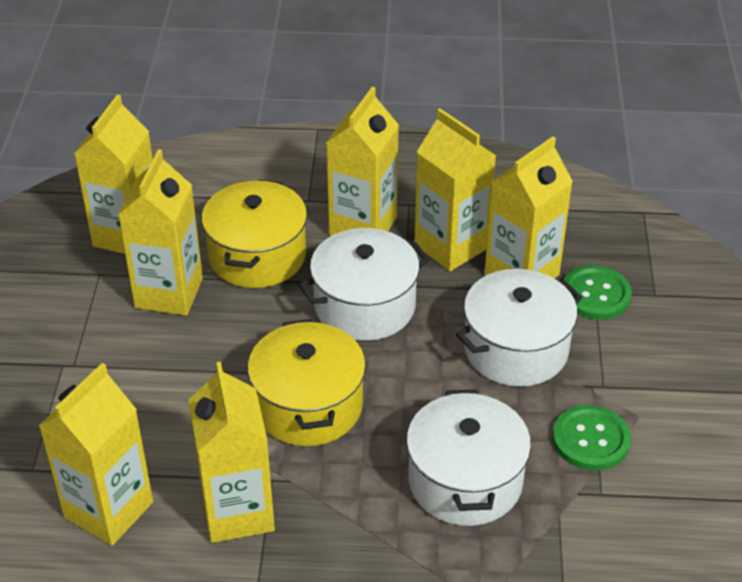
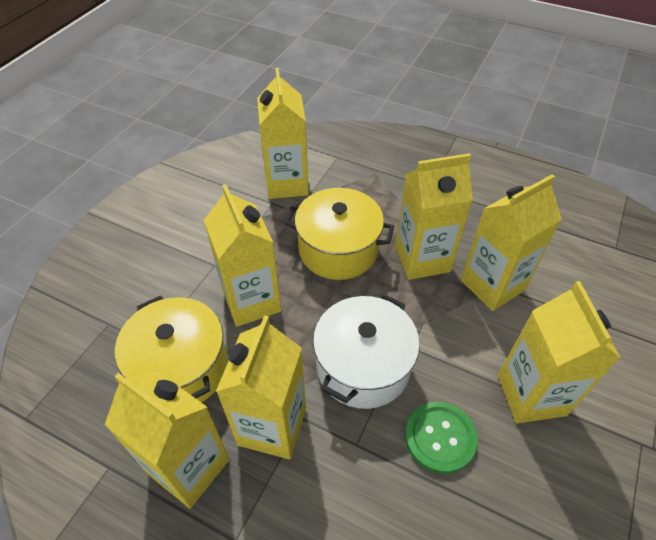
green button: 2 -> 1
white pot: 3 -> 1

